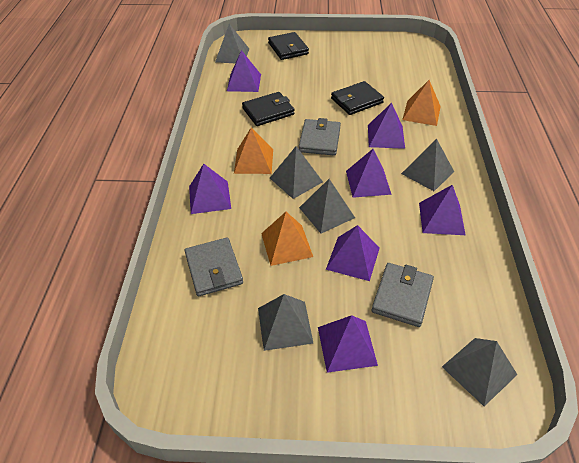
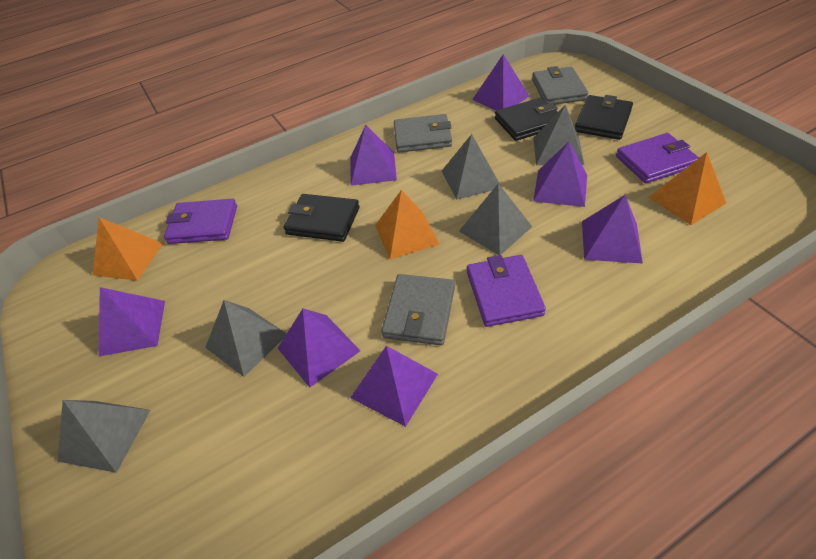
grey pyramid: 6 -> 5
purple wallet: 0 -> 3

